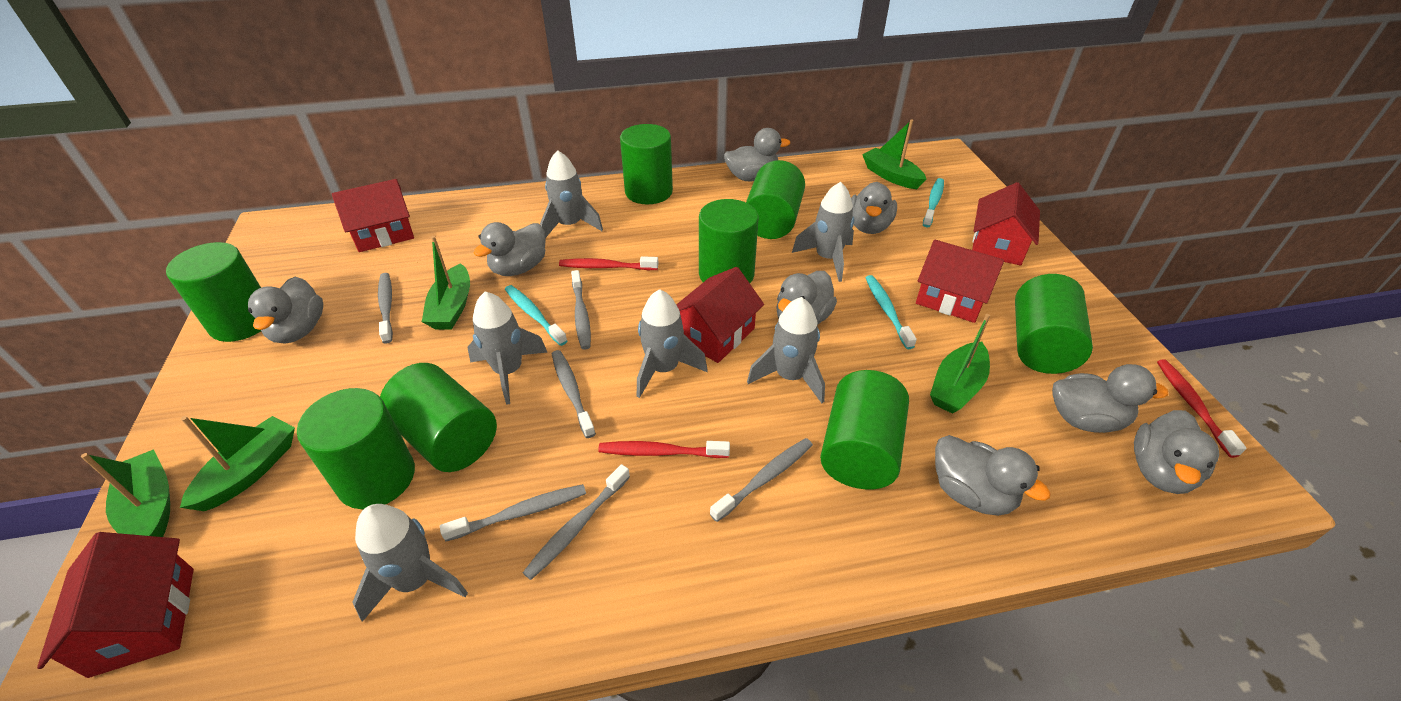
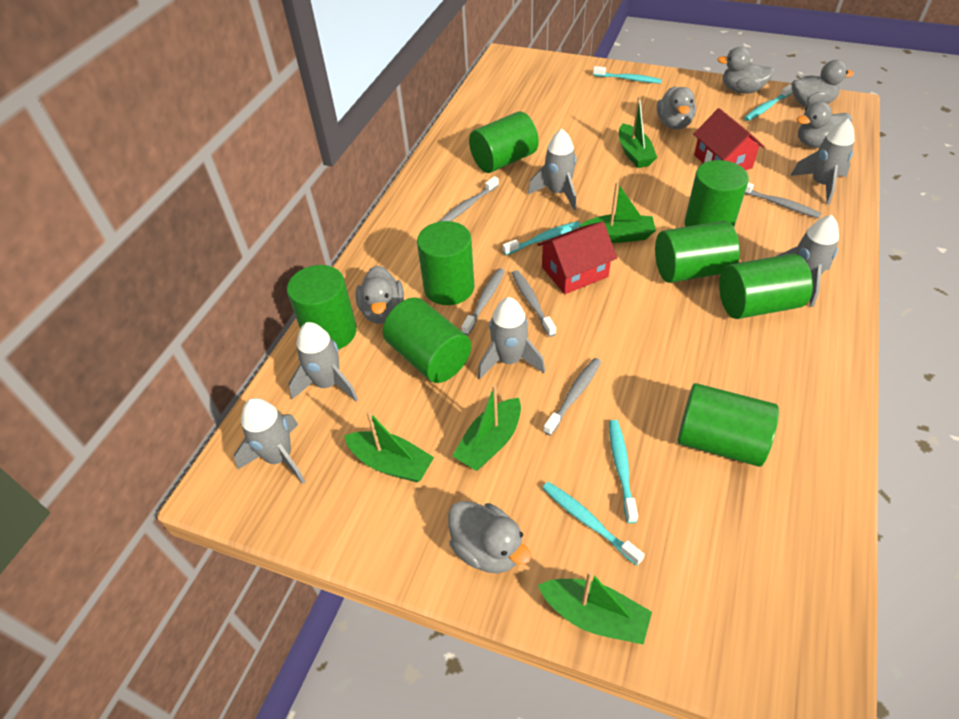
grey duck: 8 -> 6
grey toothbrush: 6 -> 5
red house: 5 -> 2
red toothbrush: 3 -> 0
turquoise toothbrush: 3 -> 5

